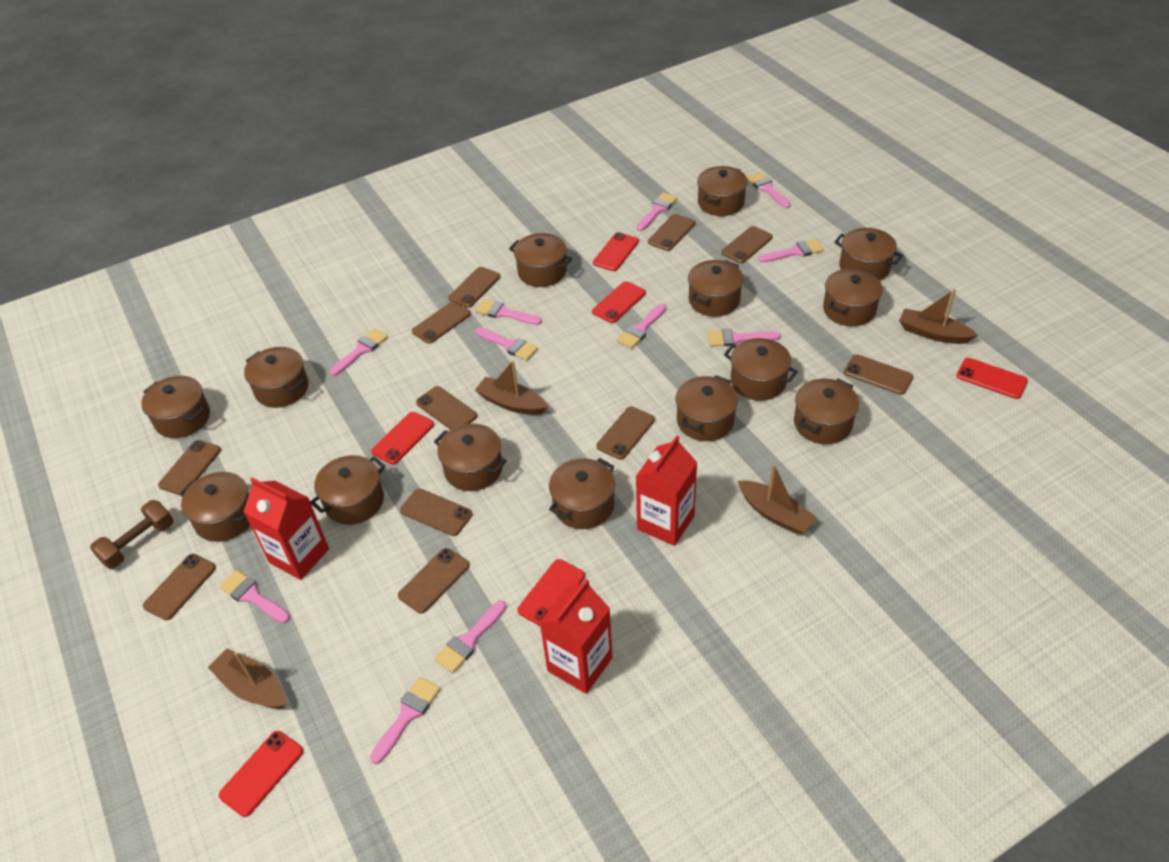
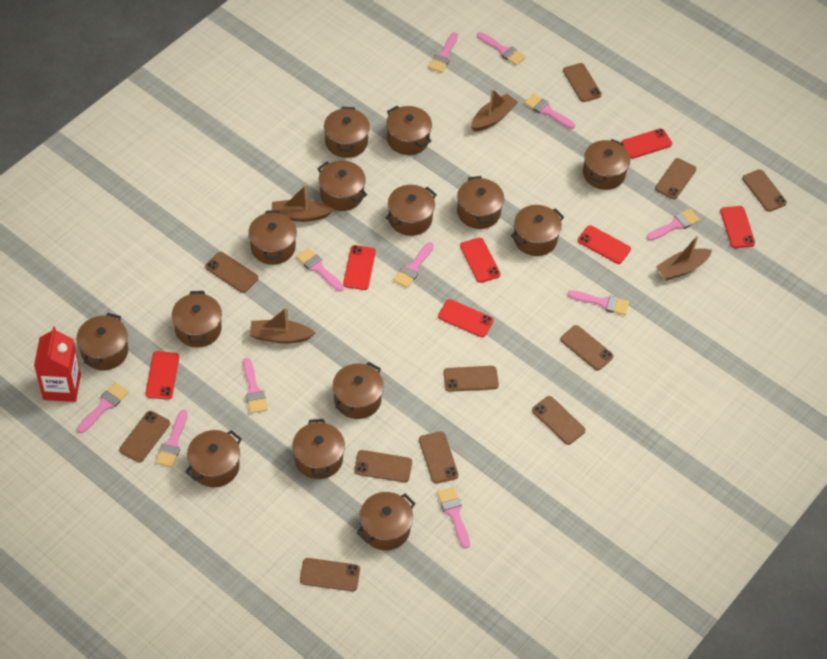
brown dumbbell: 1 -> 0
red carton: 3 -> 1
red phone: 6 -> 7

